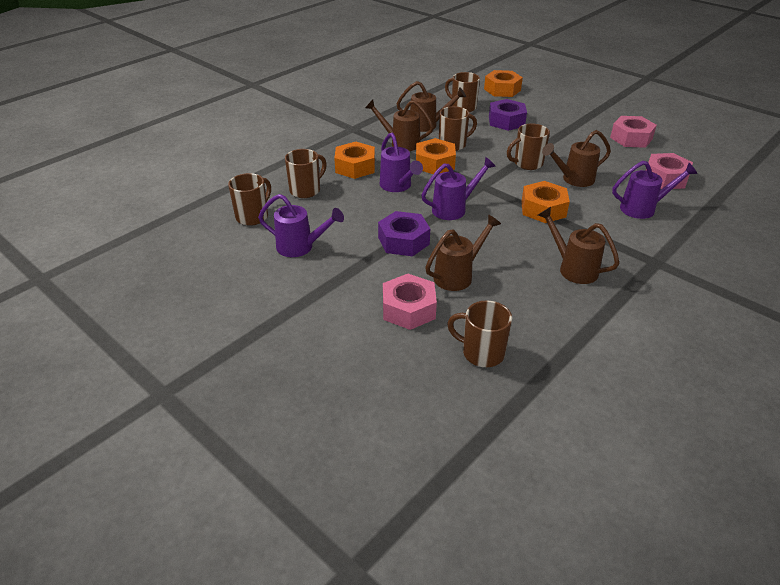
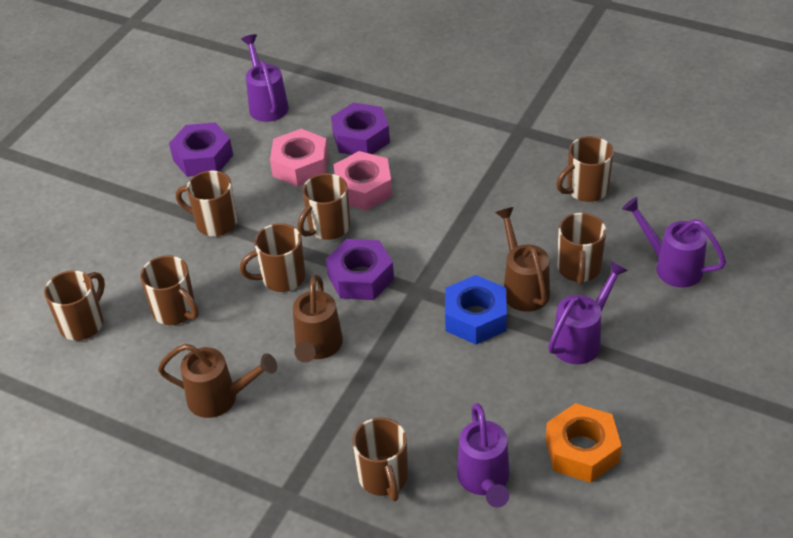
blue nut: 0 -> 1
brown mug: 6 -> 8
brown watering can: 5 -> 3
orange nut: 4 -> 1
pink nut: 3 -> 2
purple nut: 2 -> 3

